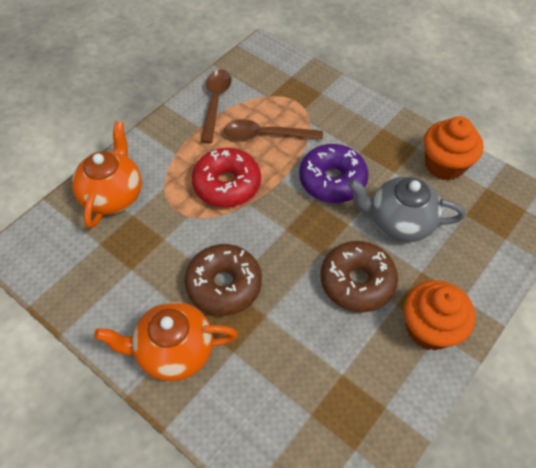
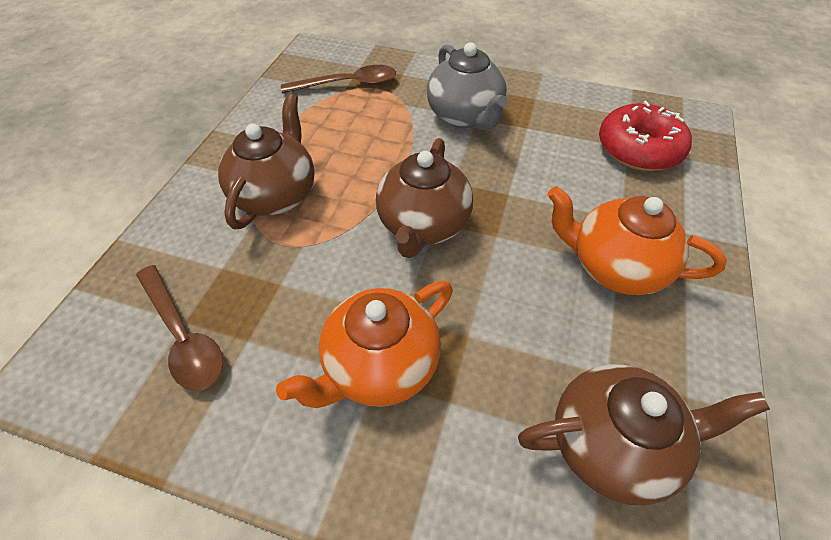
brown donut: 2 -> 0
brown teapot: 0 -> 3
orange cupcake: 2 -> 0
purple donut: 1 -> 0

